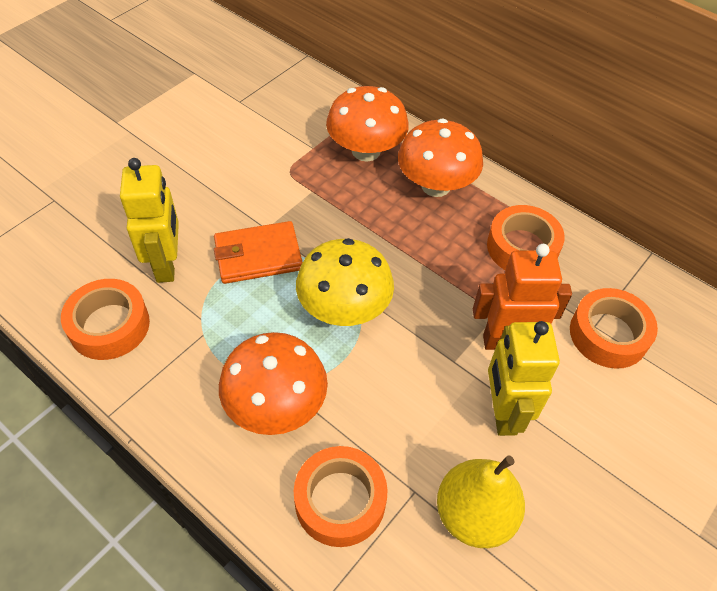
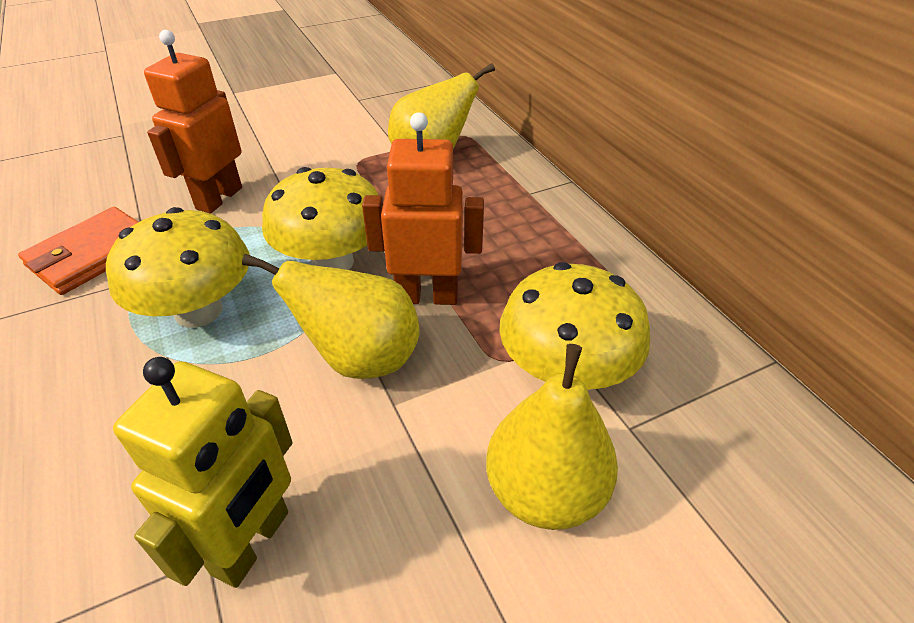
orange mushroom: 3 -> 0
orange robot: 1 -> 2
orange tape: 4 -> 0
yellow mushroom: 1 -> 3
yellow pear: 1 -> 3
yellow robot: 2 -> 1

